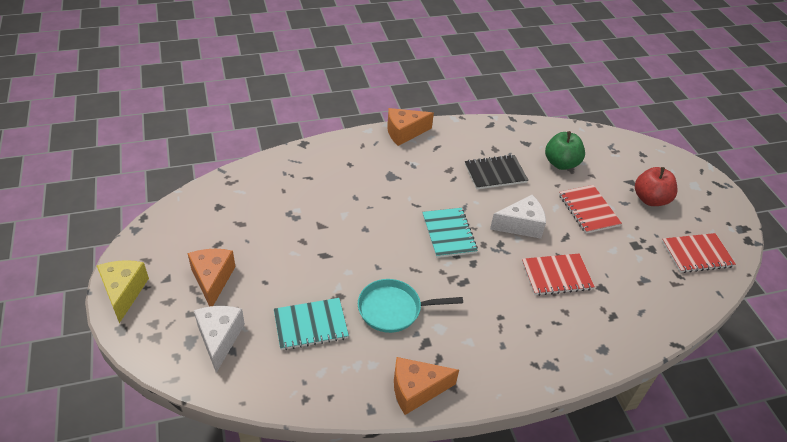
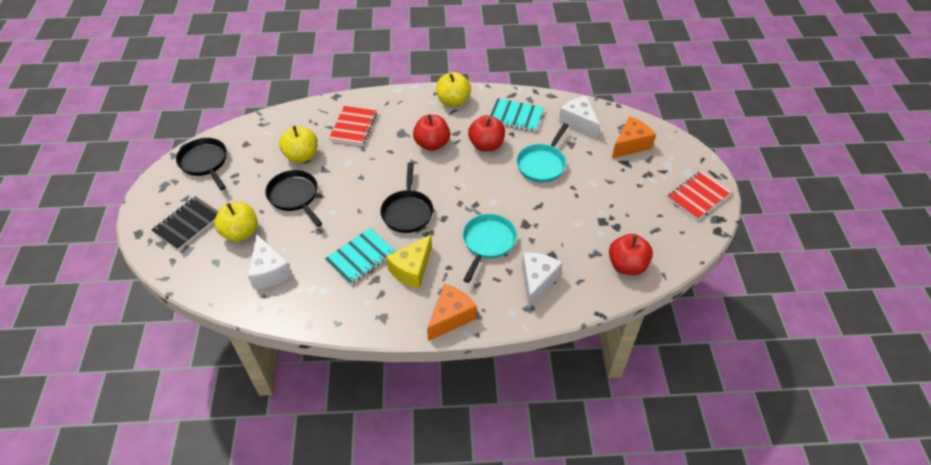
black pan: 0 -> 3
green apple: 1 -> 0
orange cheese: 3 -> 2
red apple: 1 -> 3
red notebook: 3 -> 2
turquoise pan: 1 -> 2
white cheese: 2 -> 3
yellow apple: 0 -> 3

